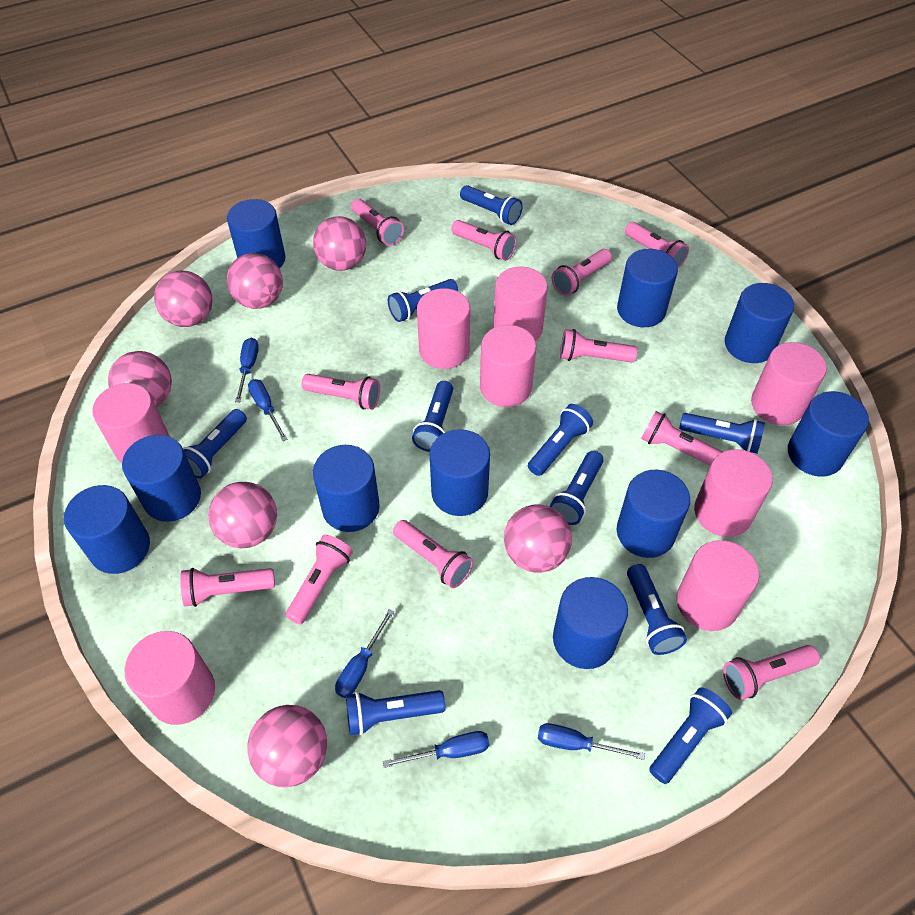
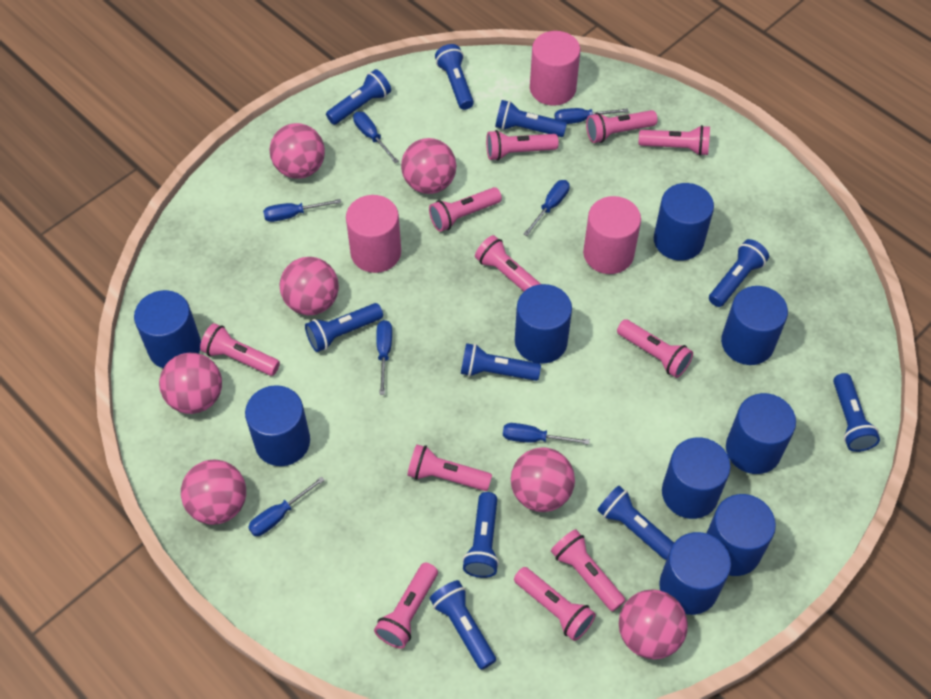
blue cylinder: 10 -> 9
blue screwdriver: 5 -> 7
pink cylinder: 8 -> 3

